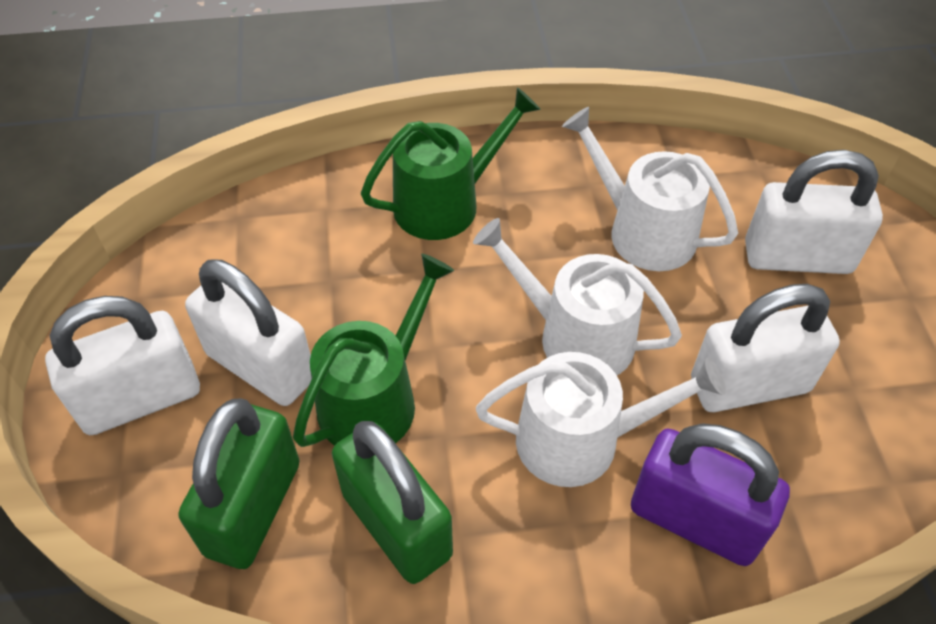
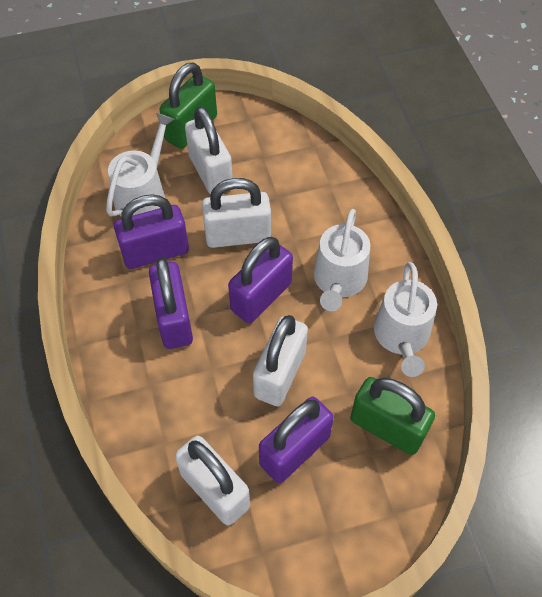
green watering can: 2 -> 0
purple padlock: 1 -> 4

